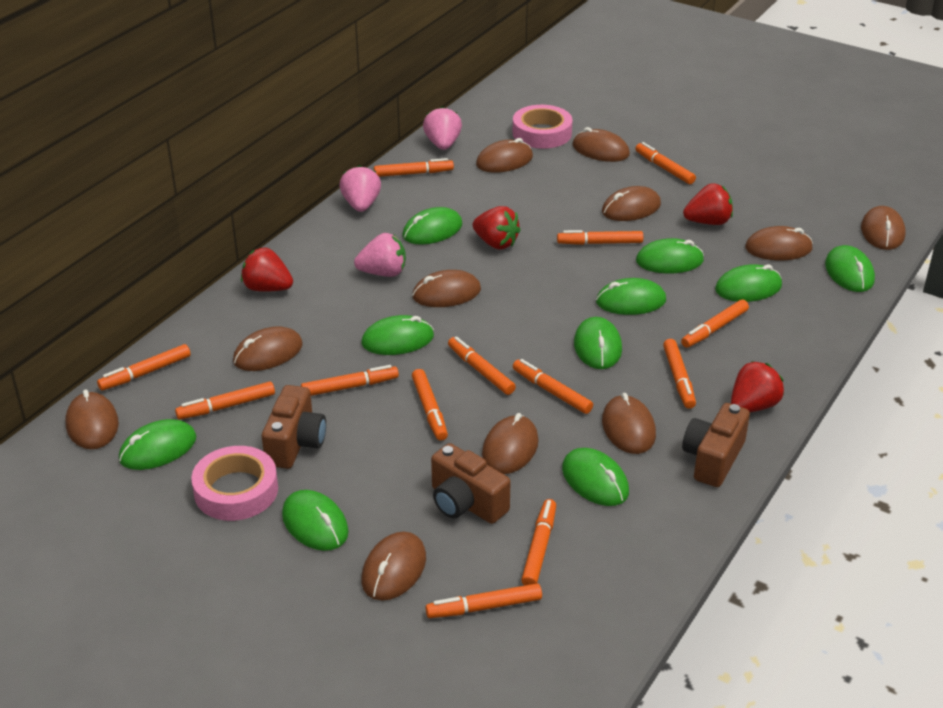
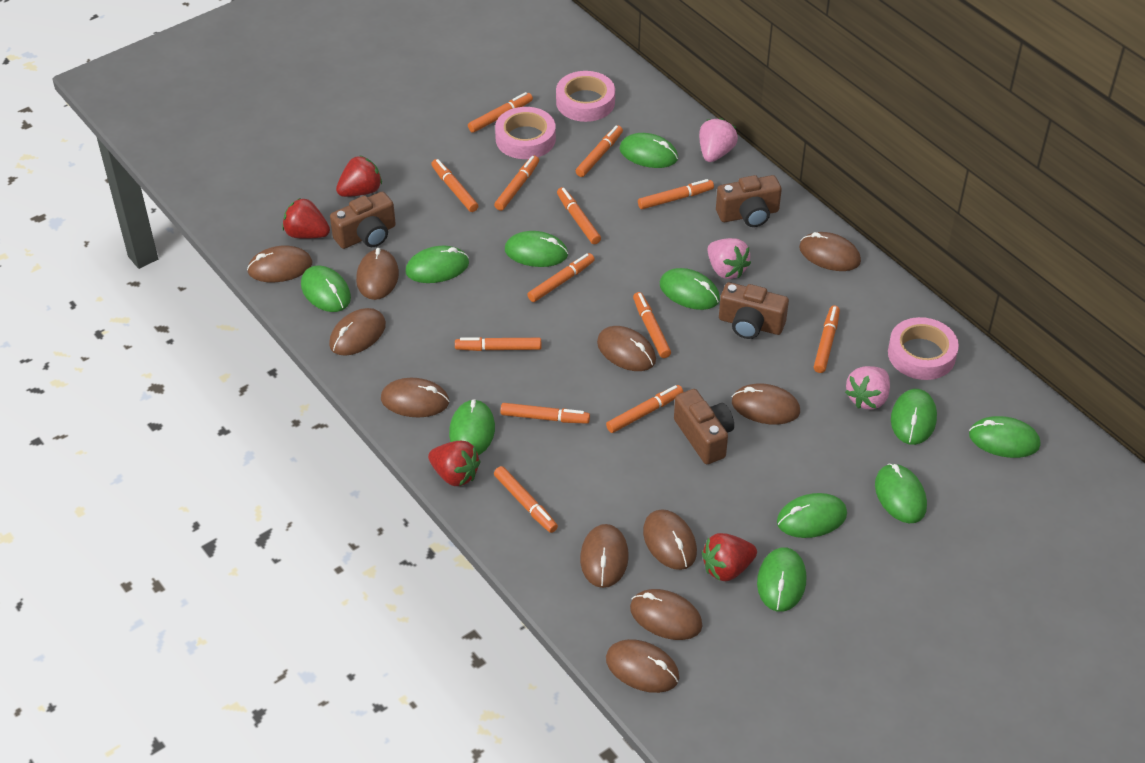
brown camera: 3 -> 4
green mouse: 10 -> 11
pink tape: 2 -> 3

